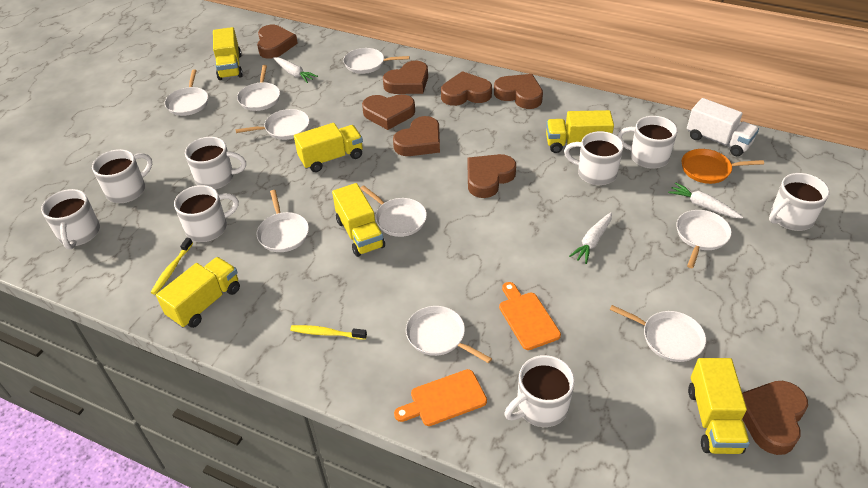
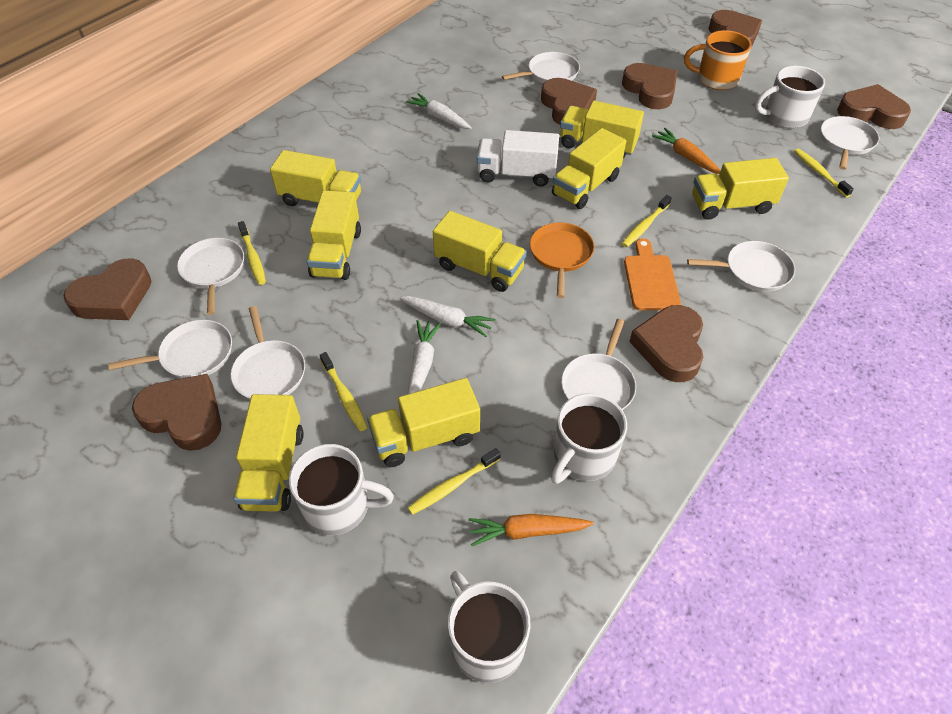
brown heart: 8 -> 7
orange carrot: 0 -> 2
orange cutting board: 2 -> 1
orange mug: 0 -> 1
white mug: 8 -> 4
white pan: 9 -> 7
yellow toothbrush: 2 -> 5
yellow truck: 6 -> 8

